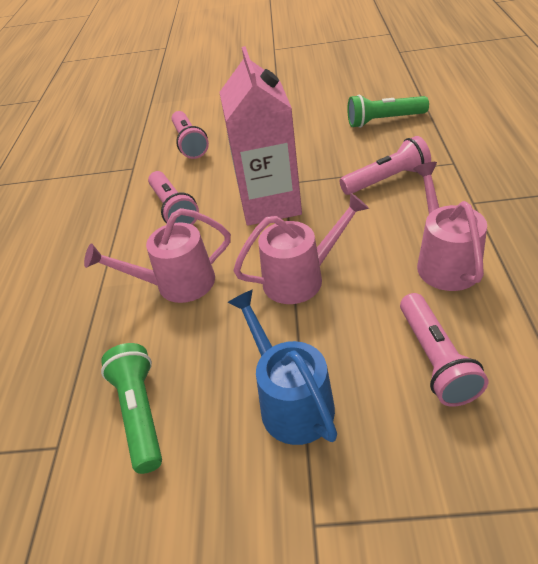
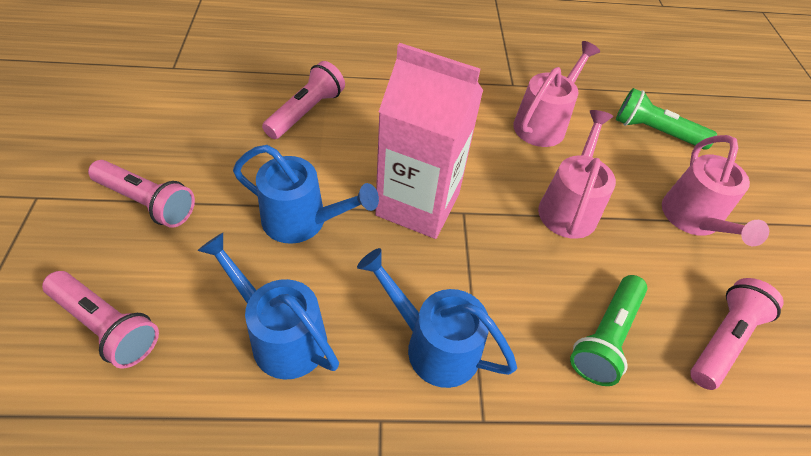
blue watering can: 1 -> 3

